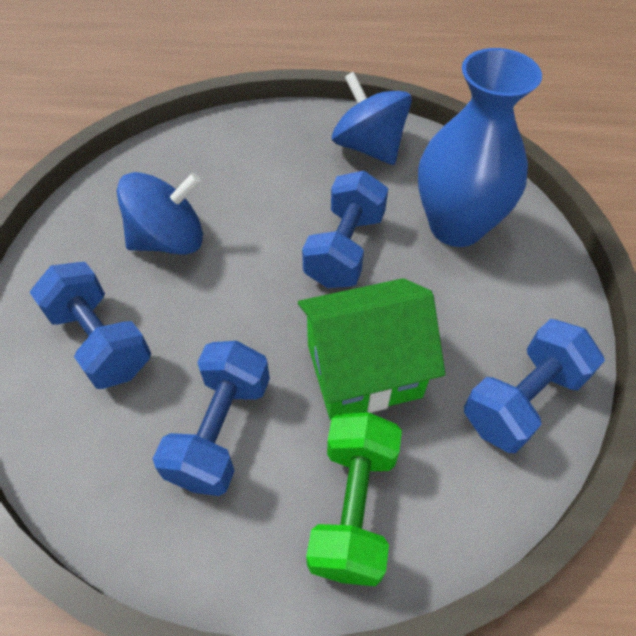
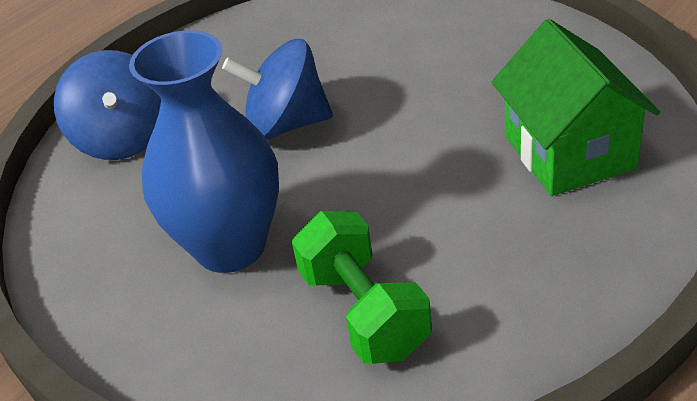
blue dumbbell: 4 -> 0

